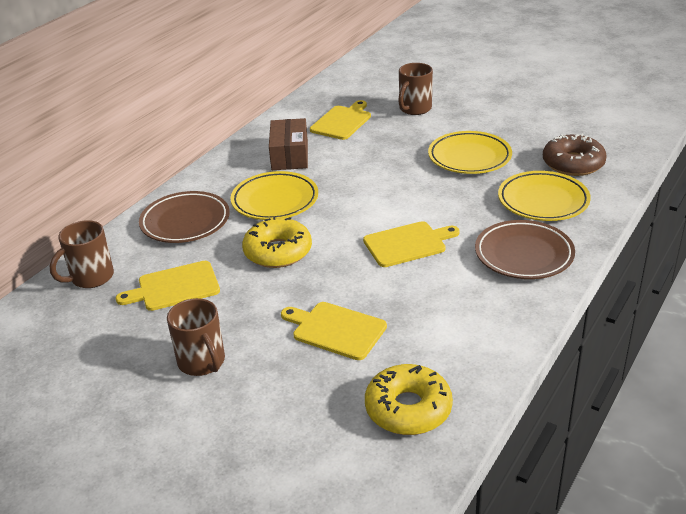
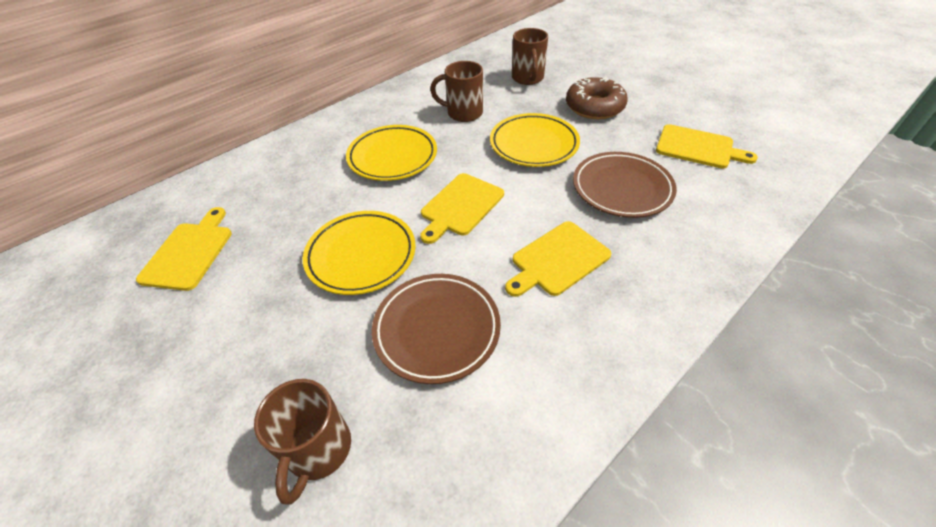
brown box: 1 -> 0
yellow donut: 2 -> 0

